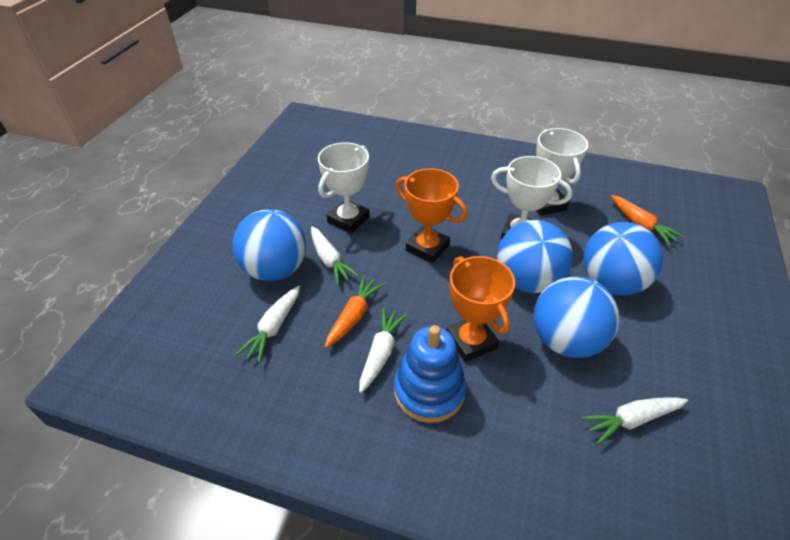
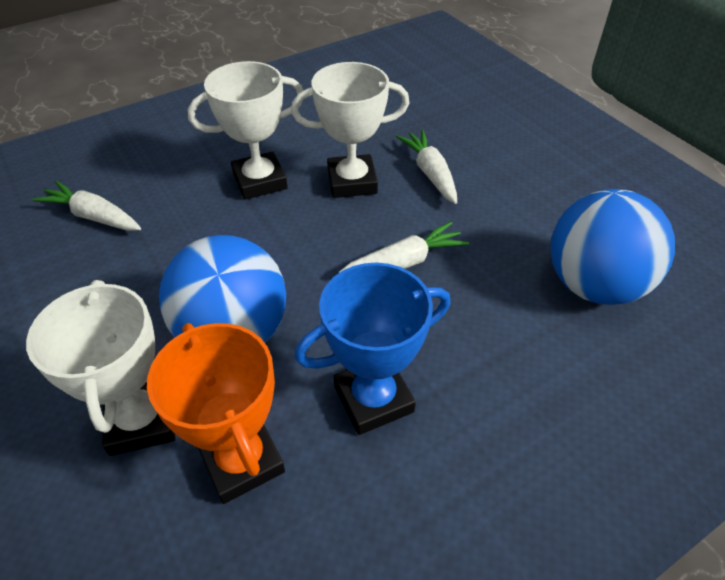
blue ball: 4 -> 2
blue stacking toy: 1 -> 0
blue trophy: 0 -> 1
orange carrot: 2 -> 0
orange trophy: 2 -> 1
white carrot: 4 -> 3

